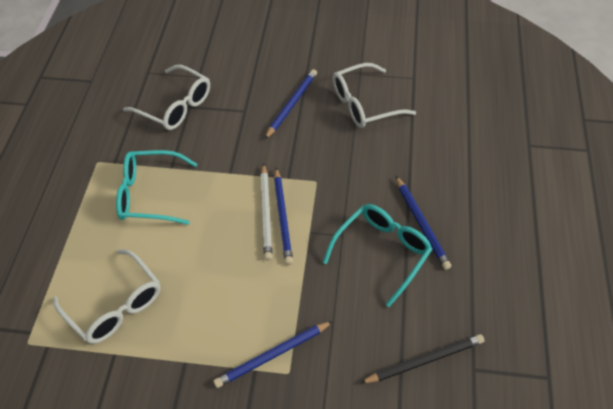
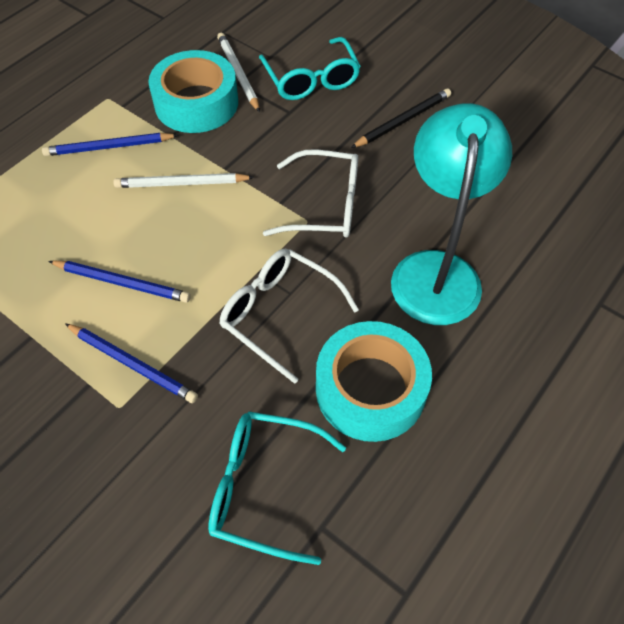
blue pencil: 4 -> 3
turquoise lamp: 0 -> 1
turquoise tape: 0 -> 2
white glasses: 3 -> 2
white pencil: 1 -> 2

